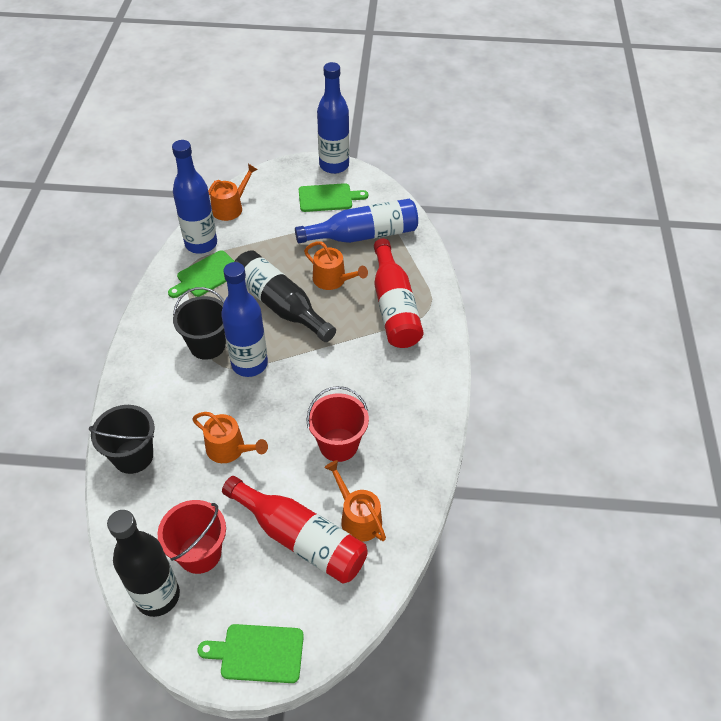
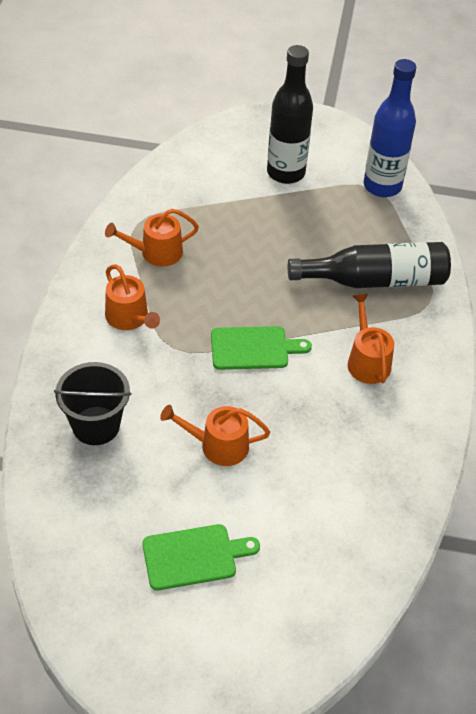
black bucket: 2 -> 1
blue bottle: 4 -> 1
green cutting board: 3 -> 2
red bottle: 2 -> 0
red bucket: 2 -> 0

